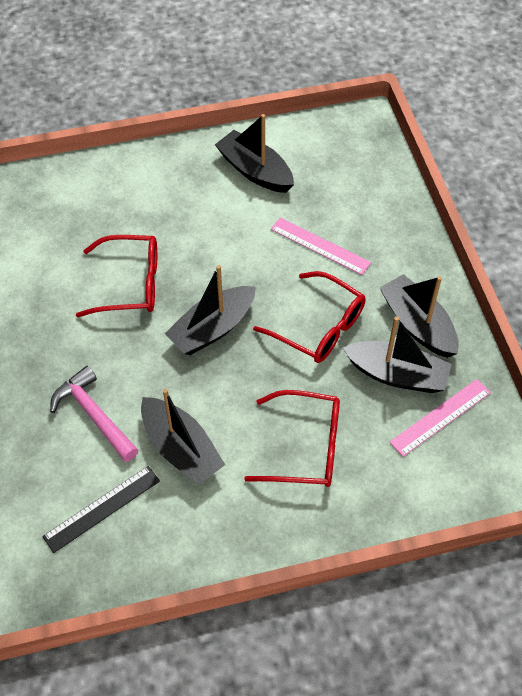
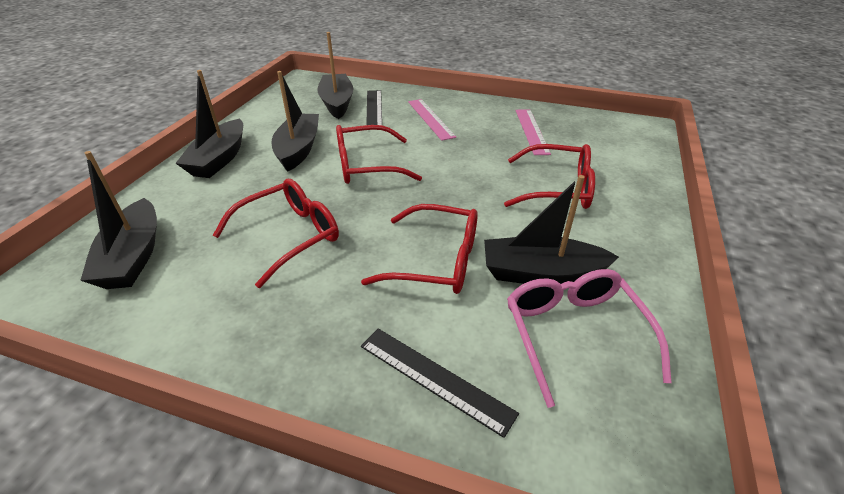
black ruler: 1 -> 2
pink glasses: 0 -> 1
pink hammer: 1 -> 0
red glasses: 3 -> 4

